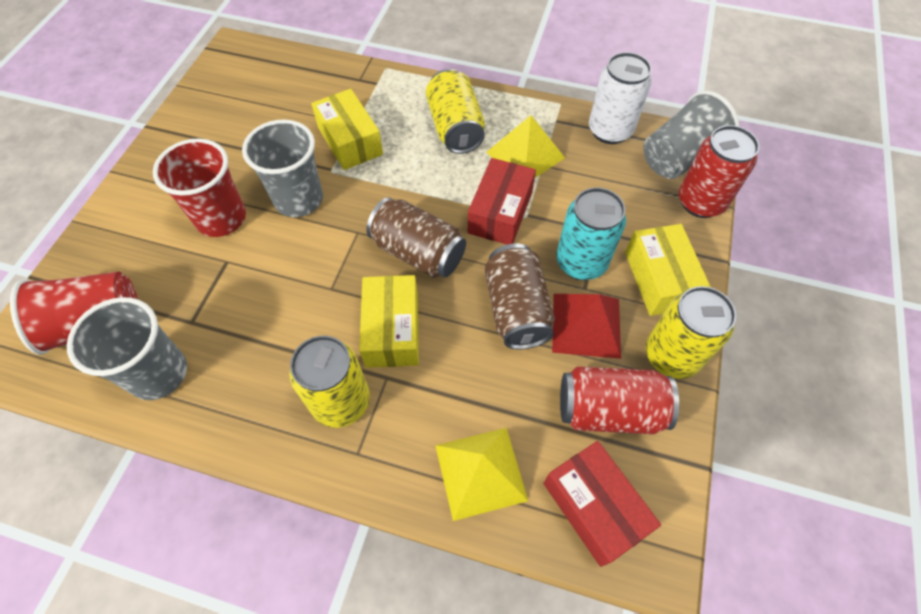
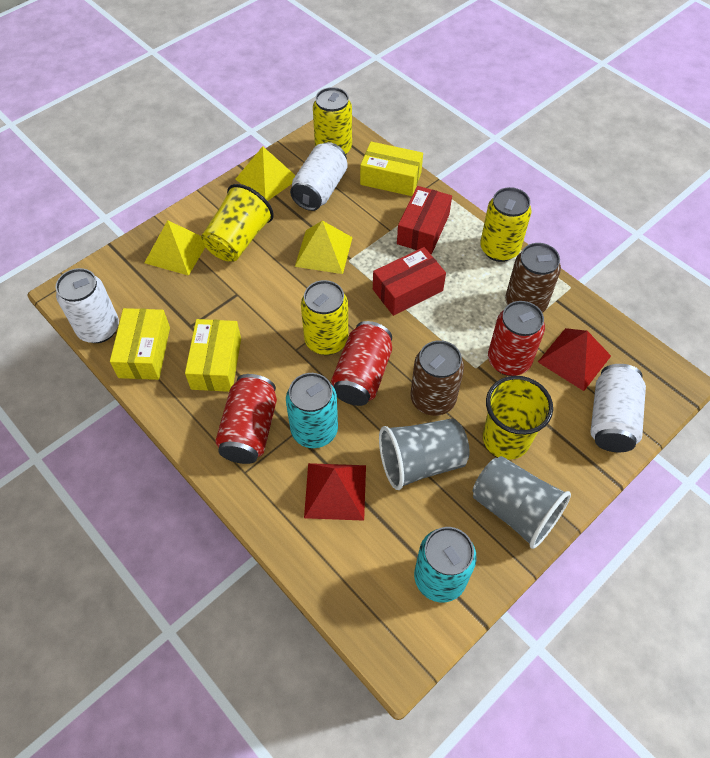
grey cup: 3 -> 2
red can: 2 -> 3
red cup: 2 -> 0
red pyramid: 1 -> 2
turquoise can: 1 -> 2
white can: 1 -> 3
yellow cup: 0 -> 2
yellow pyramid: 2 -> 3

